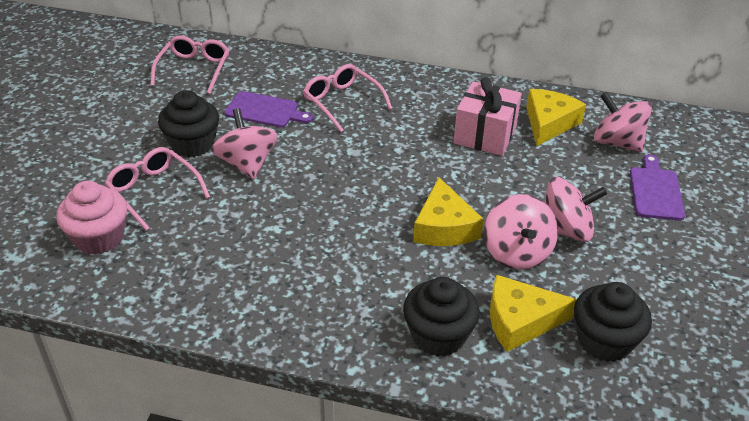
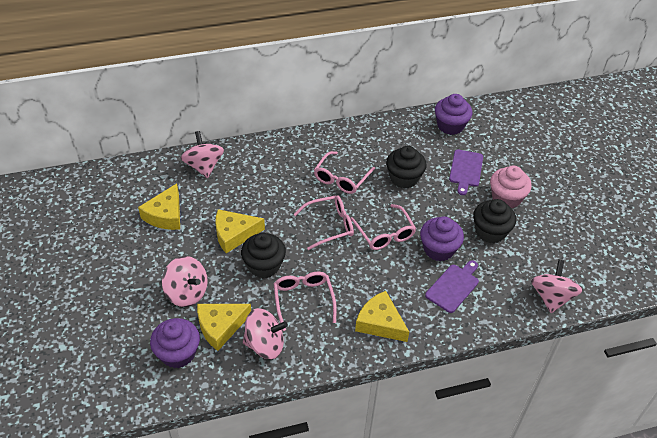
pink gift: 1 -> 0
pink glasses: 3 -> 4
purple cupcake: 0 -> 3
yellow cheese: 3 -> 4

